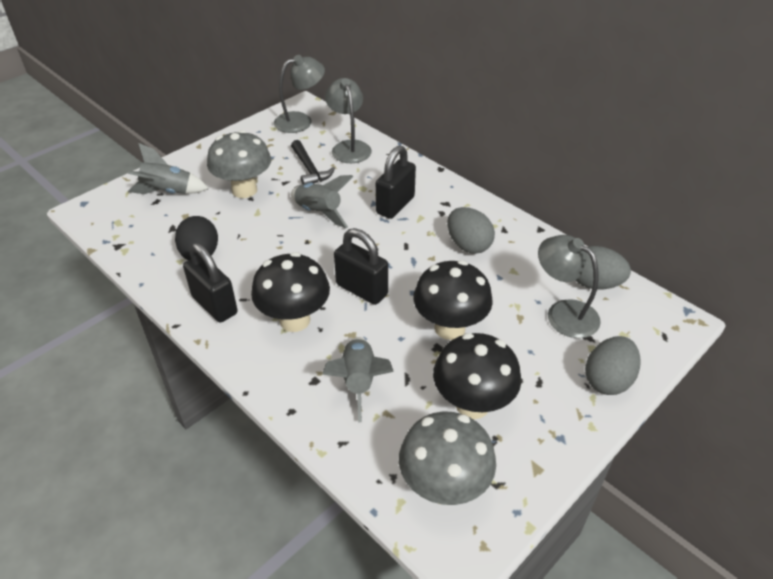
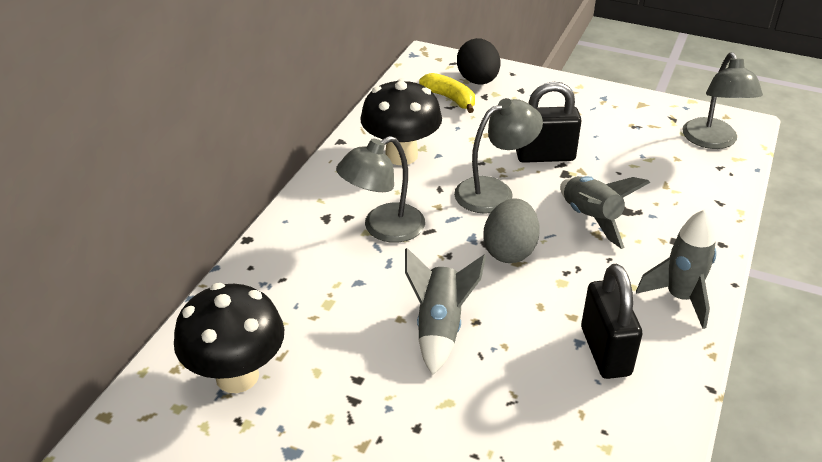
black hammer: 1 -> 0
black mushroom: 3 -> 2
black padlock: 3 -> 2
grey egg: 3 -> 1
grey mushroom: 2 -> 0
yellow banana: 0 -> 1

